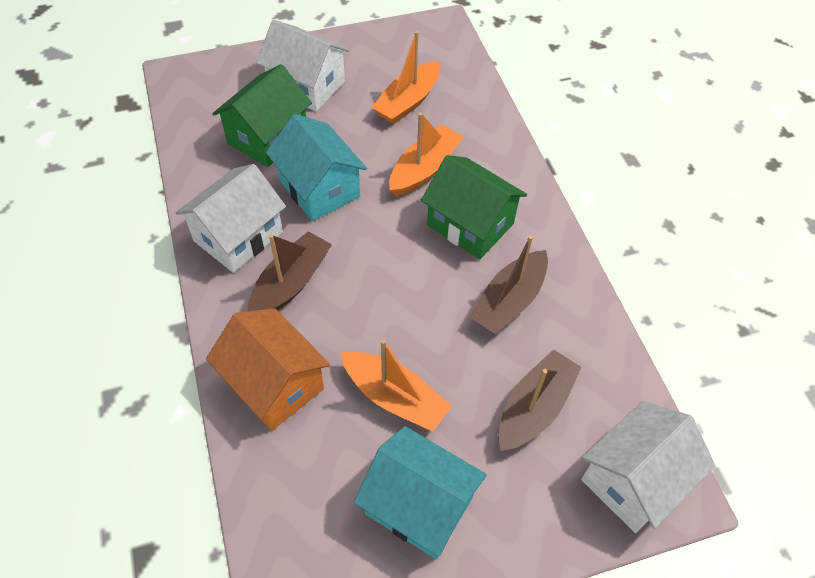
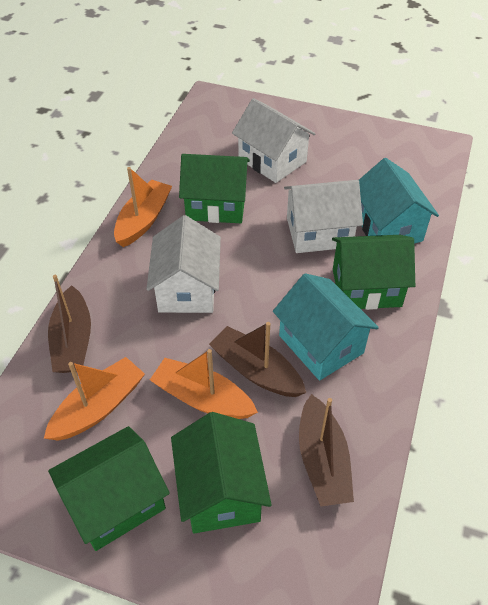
green house: 2 -> 4
orange house: 1 -> 0

